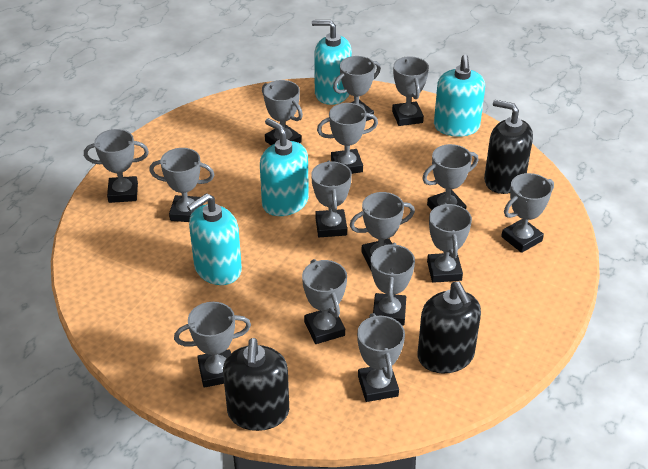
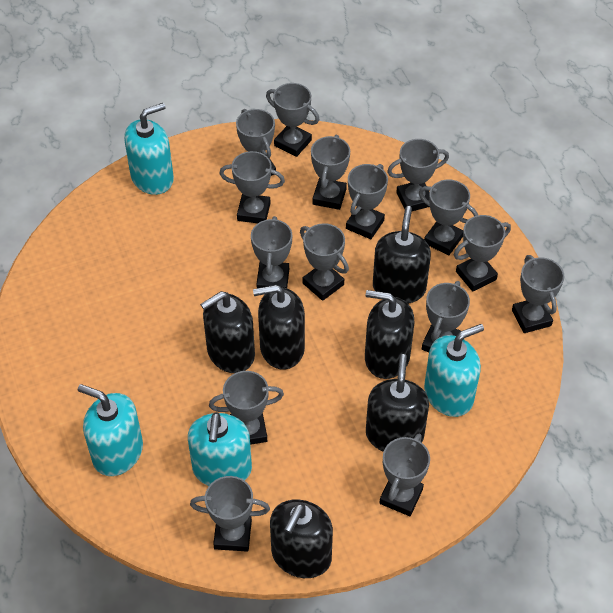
black soap dispenser: 3 -> 6

